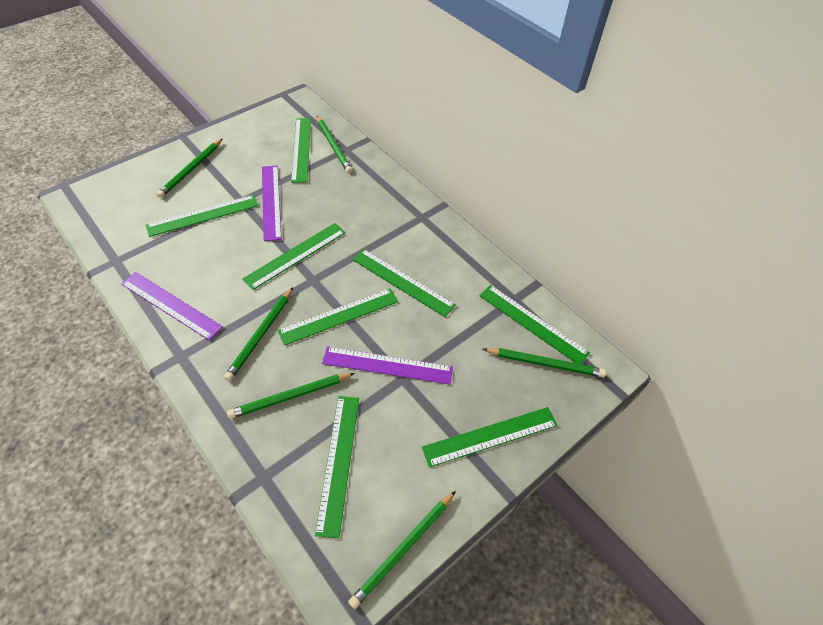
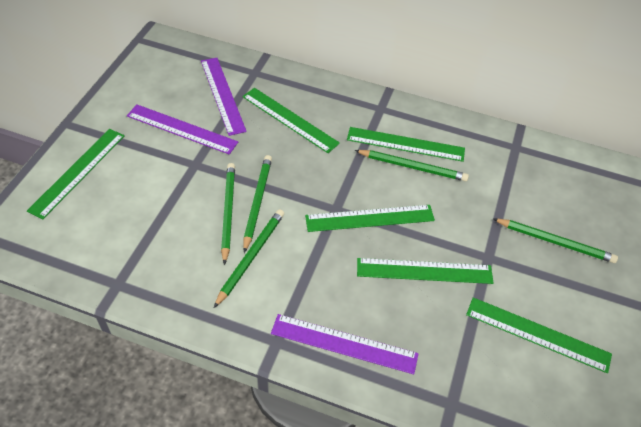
green pencil: 6 -> 5
green ruler: 8 -> 6

